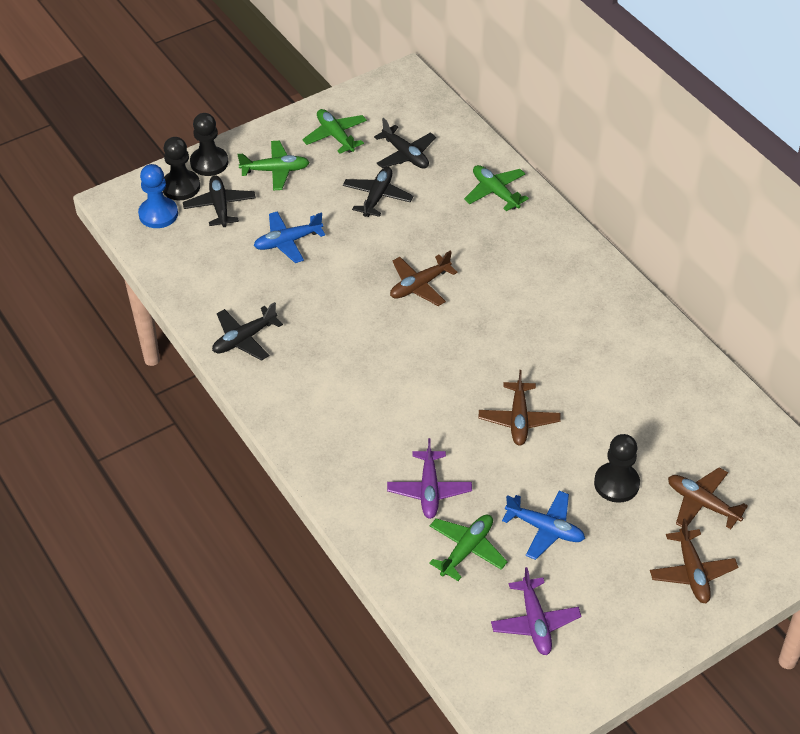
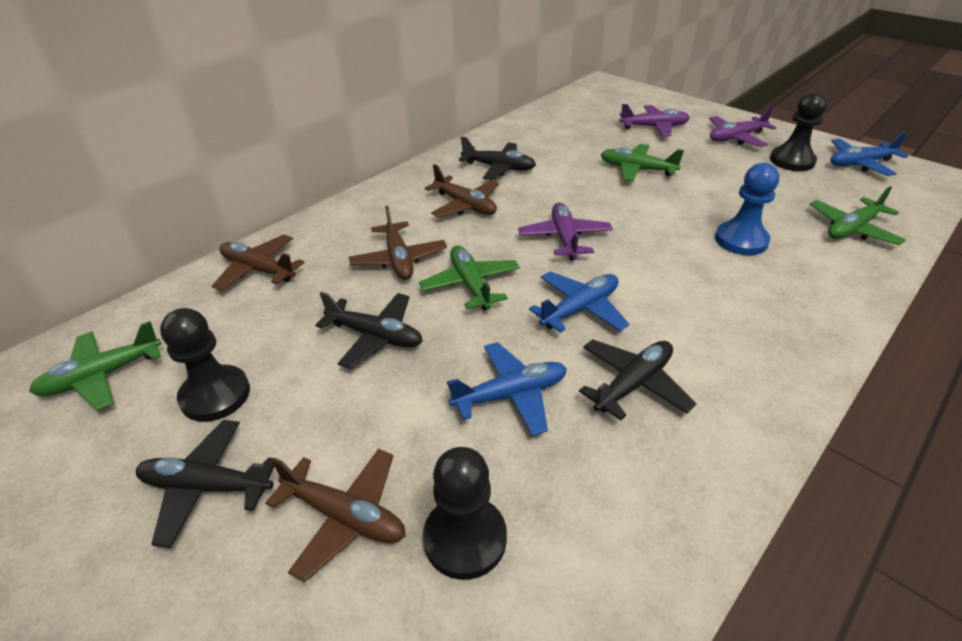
blue plane: 2 -> 3
purple plane: 2 -> 3

